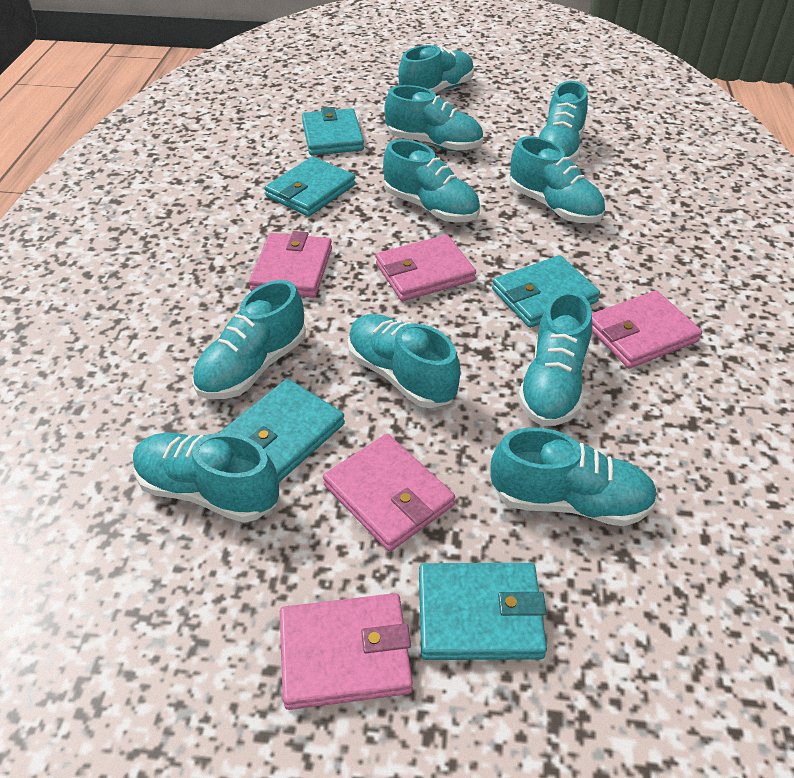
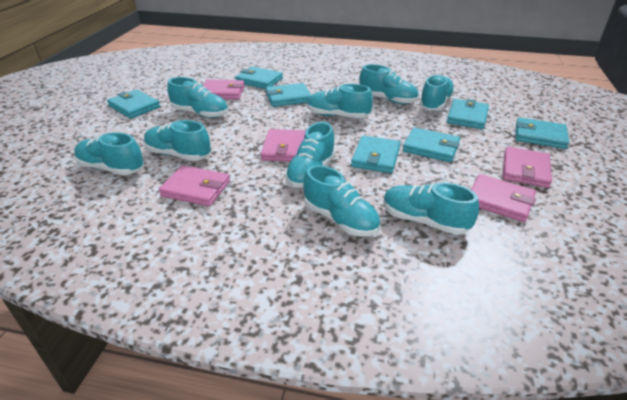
turquoise shoe: 10 -> 9
turquoise wallet: 5 -> 7

